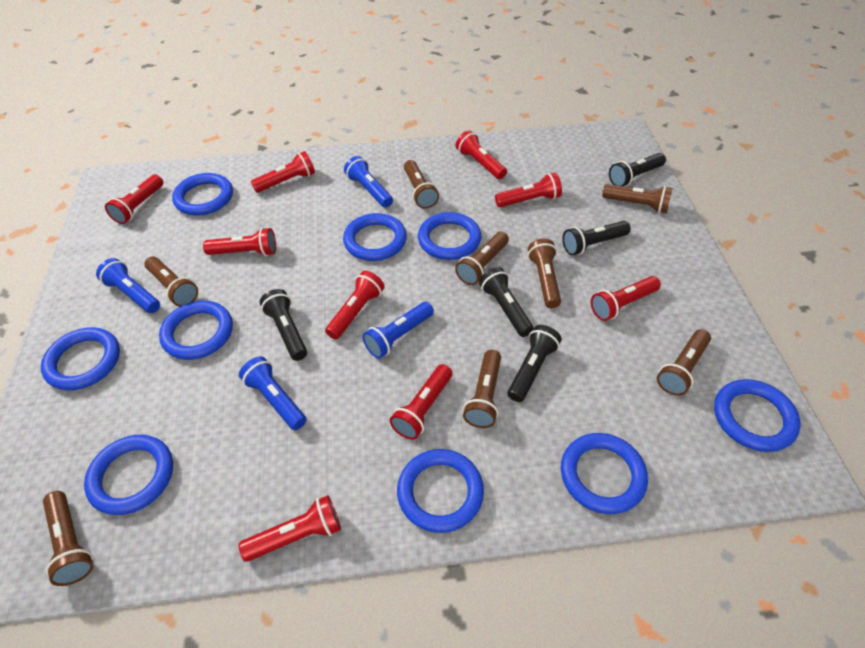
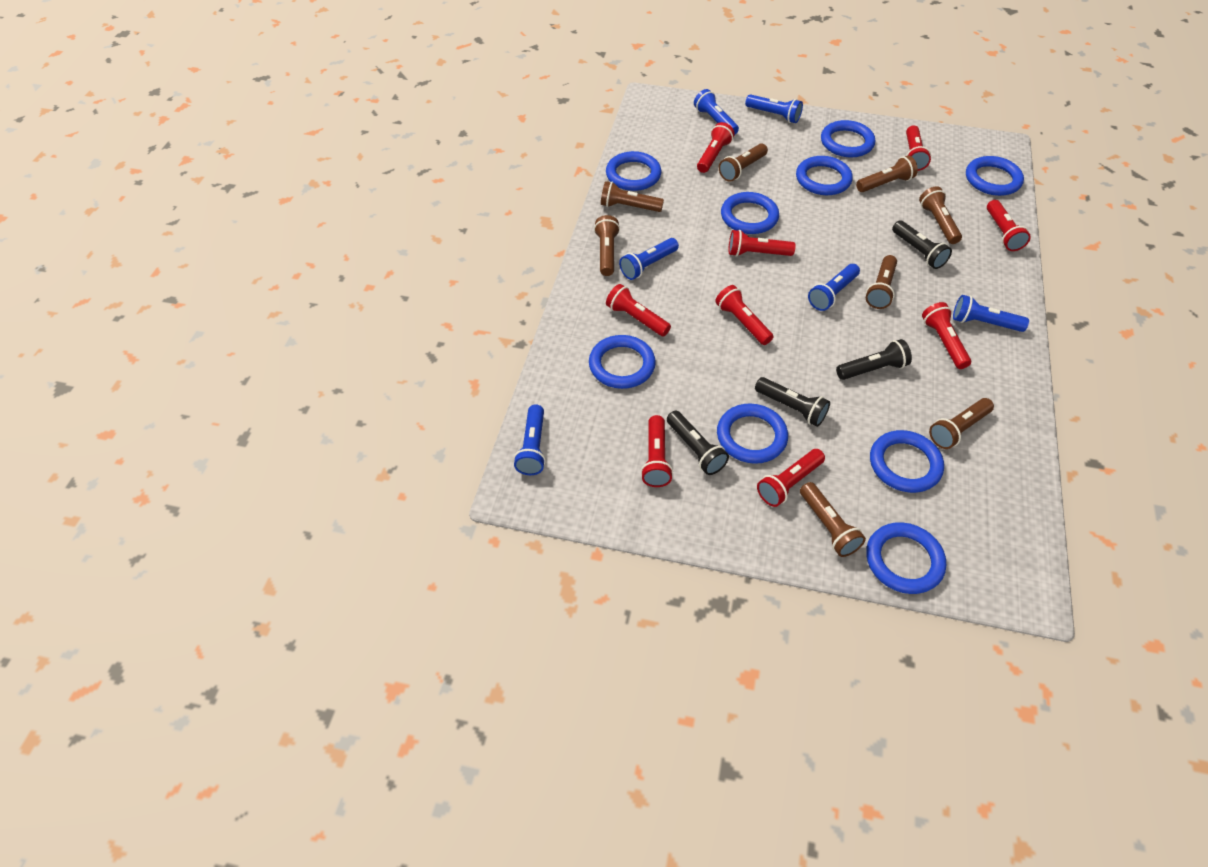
black flashlight: 5 -> 4
blue flashlight: 4 -> 6

